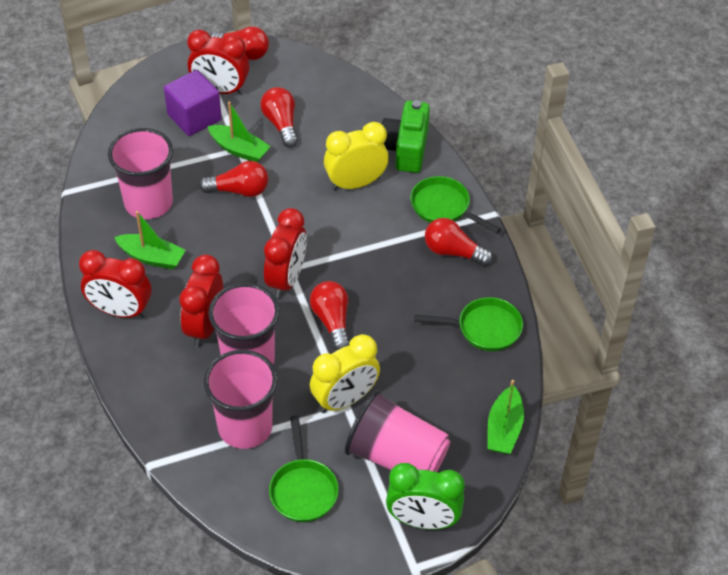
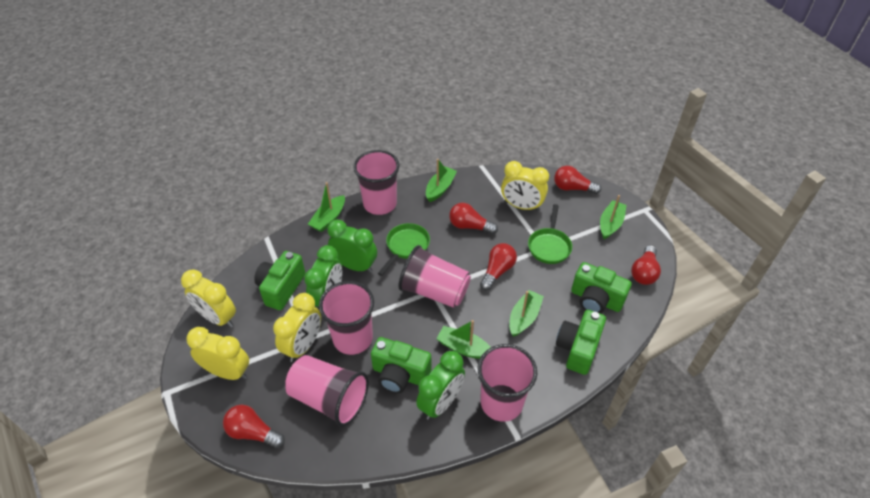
green boat: 3 -> 5
green camera: 1 -> 4
green clock: 1 -> 3
green pan: 3 -> 2
pink cup: 4 -> 5
purple cube: 1 -> 0
red clock: 4 -> 0
yellow clock: 2 -> 4

